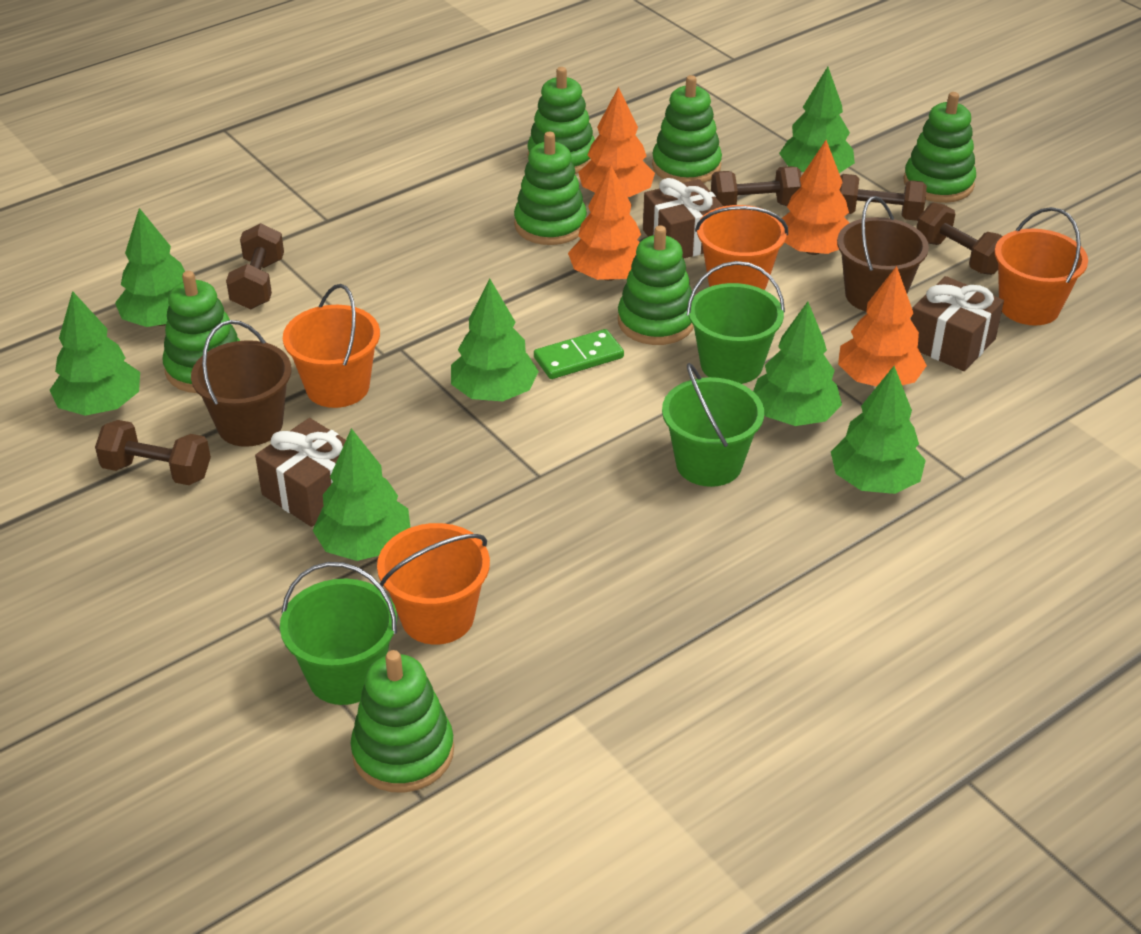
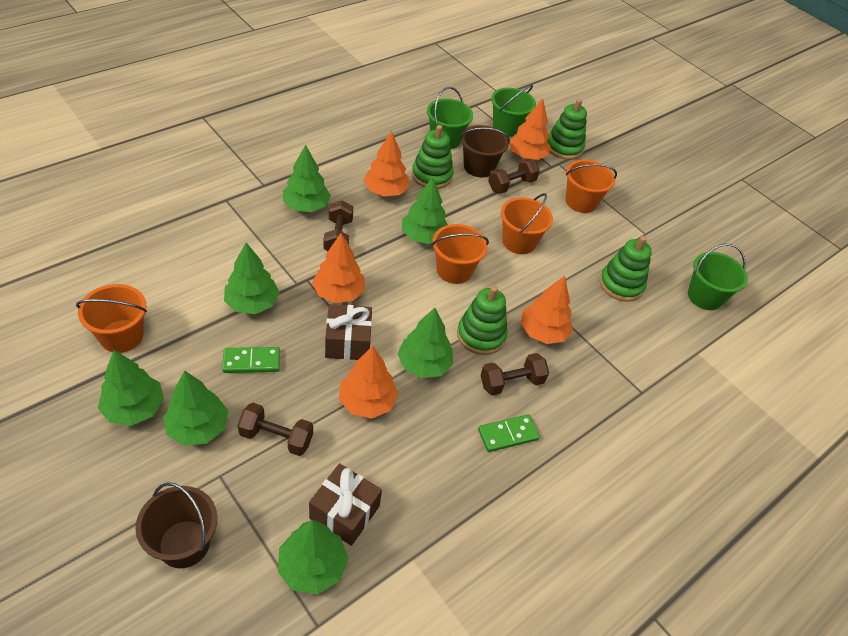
brown dumbbell: 5 -> 4
brown gift: 3 -> 2
green domino: 1 -> 2
green stacking toy: 7 -> 4
orange tree: 4 -> 5

